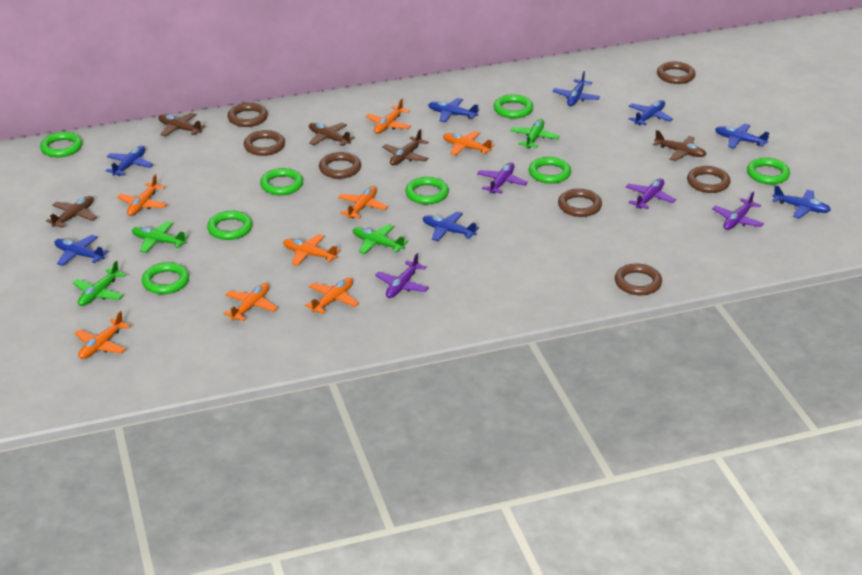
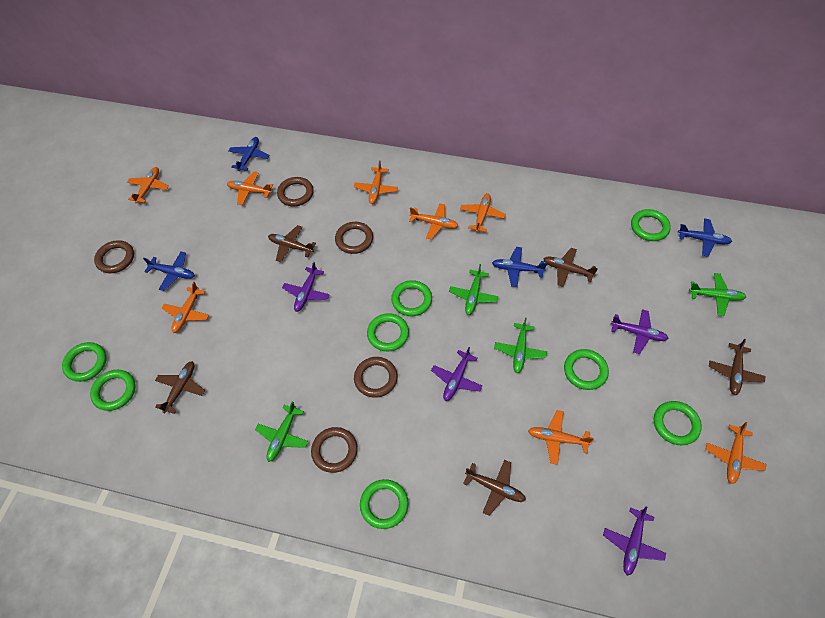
blue plane: 8 -> 4
brown ring: 7 -> 5

